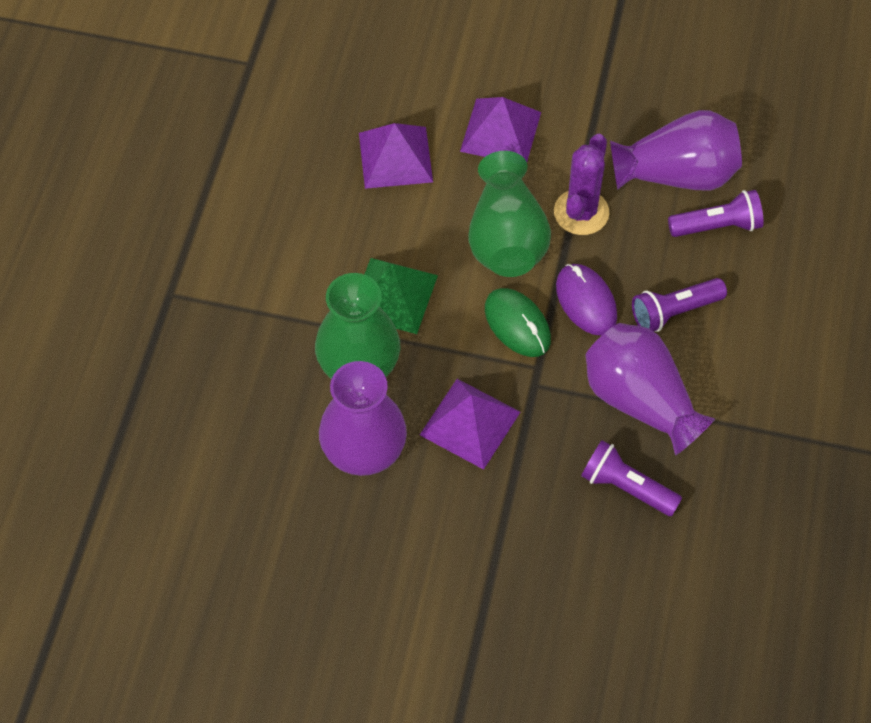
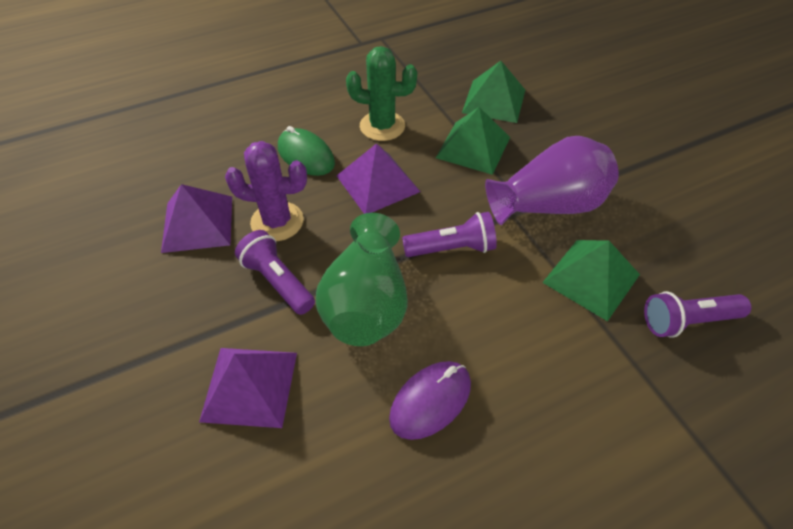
green cactus: 0 -> 1
green pyramid: 1 -> 3
green vase: 2 -> 1
purple vase: 3 -> 1

